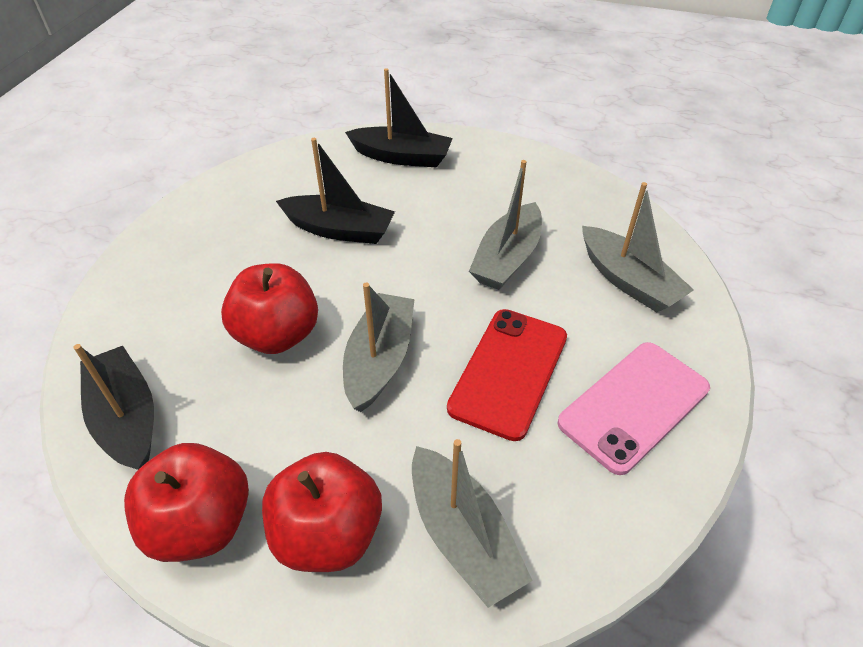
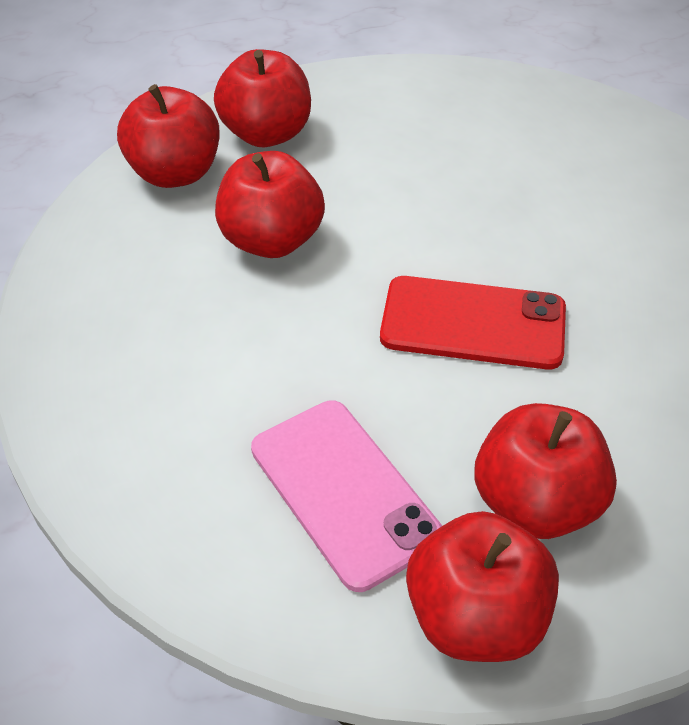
black boat: 3 -> 0
grey boat: 4 -> 0
red apple: 3 -> 5

